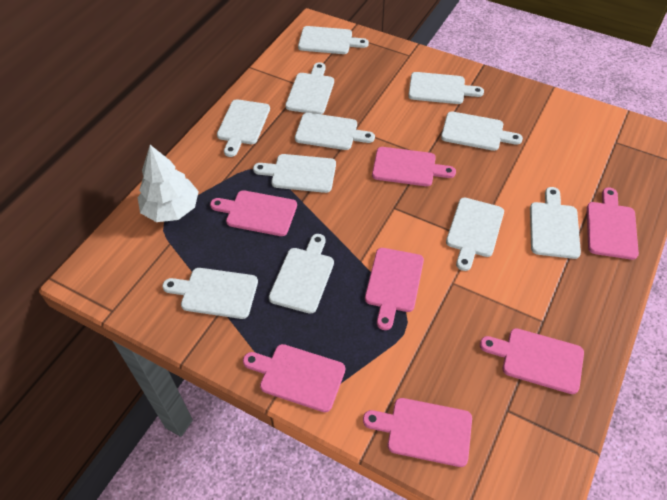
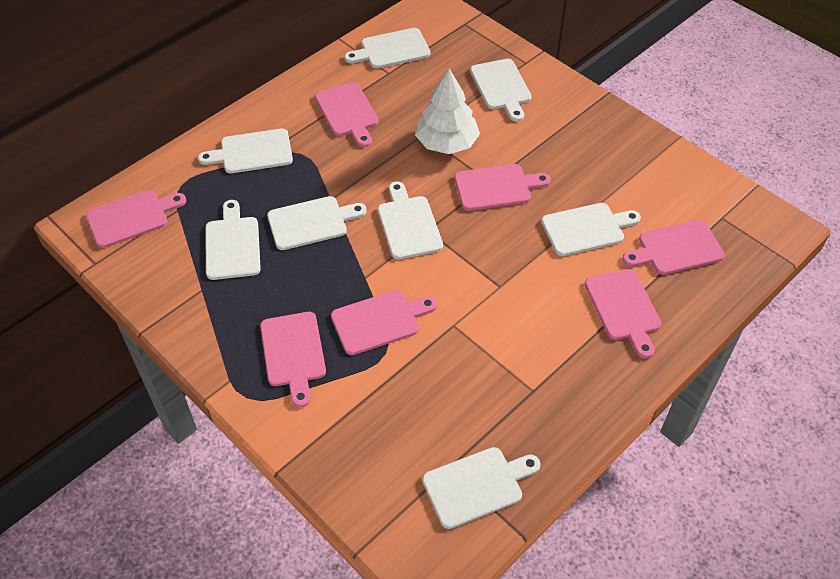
white cutting board: 11 -> 8

